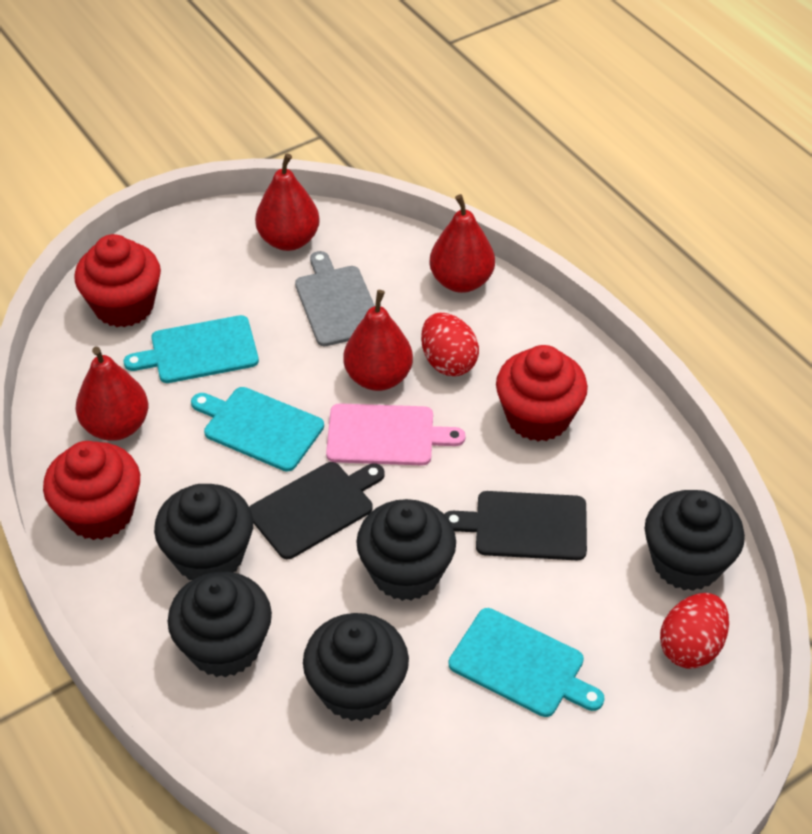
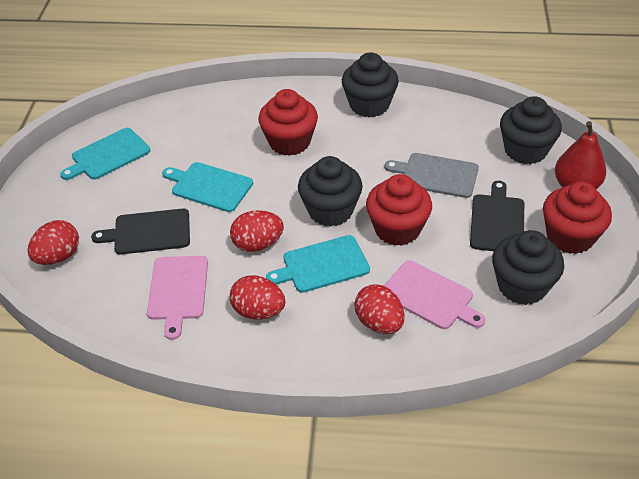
black cupcake: 5 -> 4
pink cutting board: 1 -> 2
red egg: 2 -> 4
red pear: 4 -> 1

